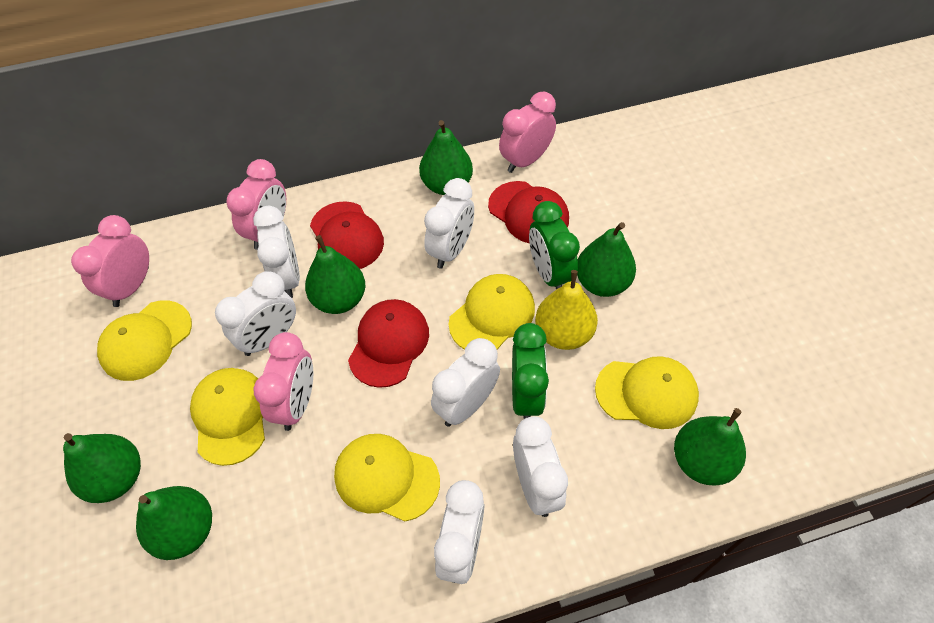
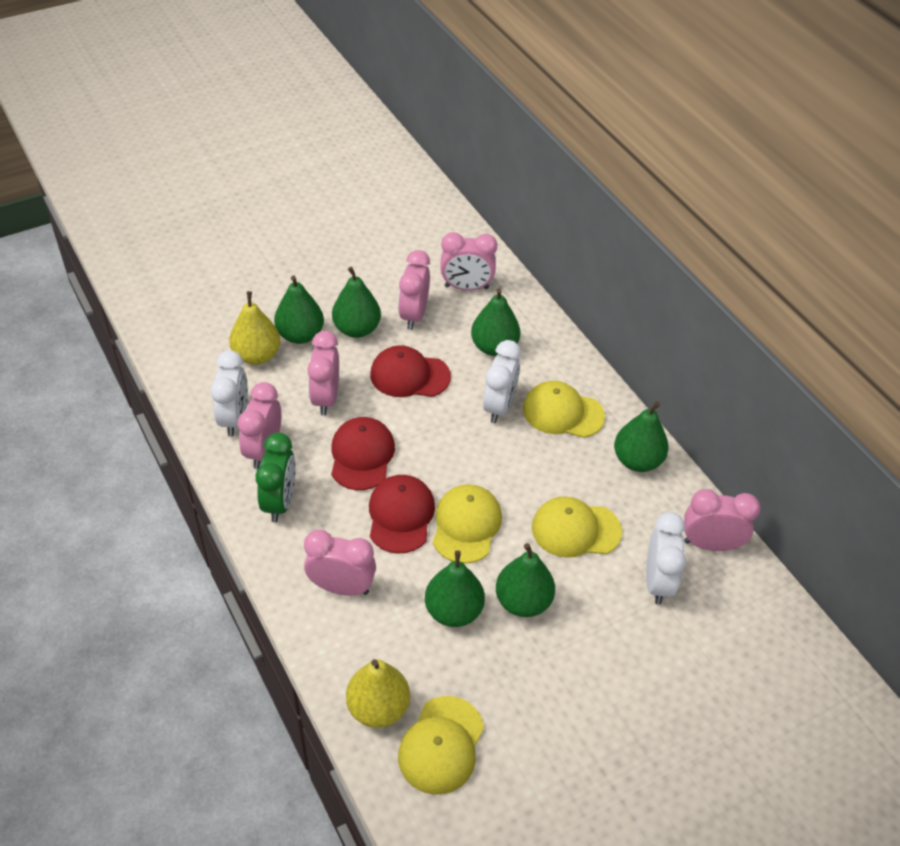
green clock: 2 -> 1
pink clock: 4 -> 6
white clock: 6 -> 3
yellow cap: 5 -> 4
yellow pear: 1 -> 2

